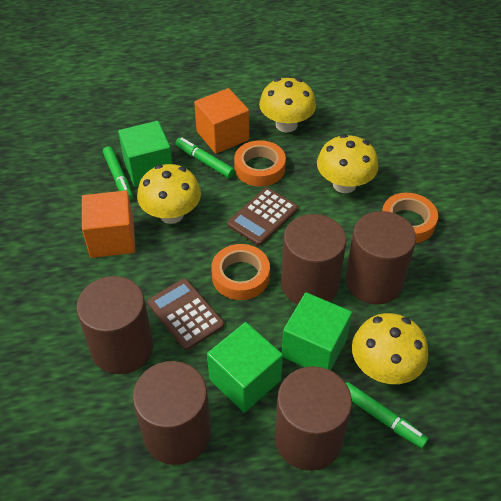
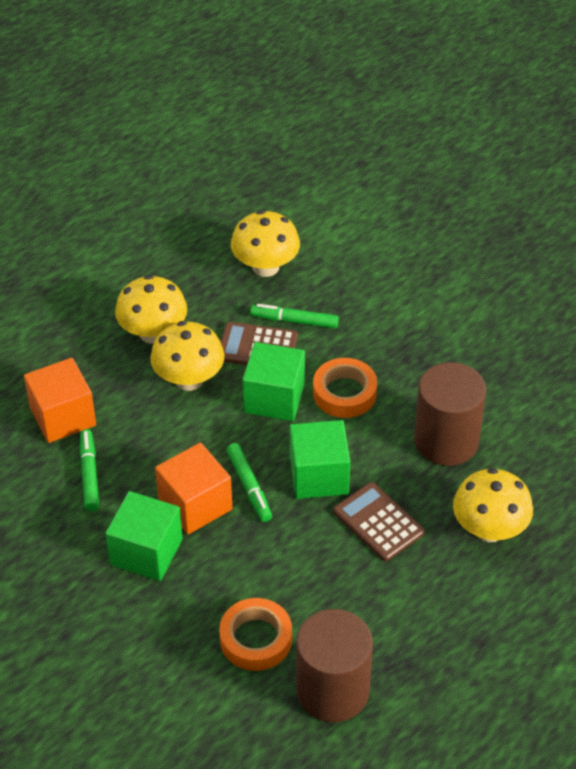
brown cylinder: 5 -> 2
orange tape: 3 -> 2

